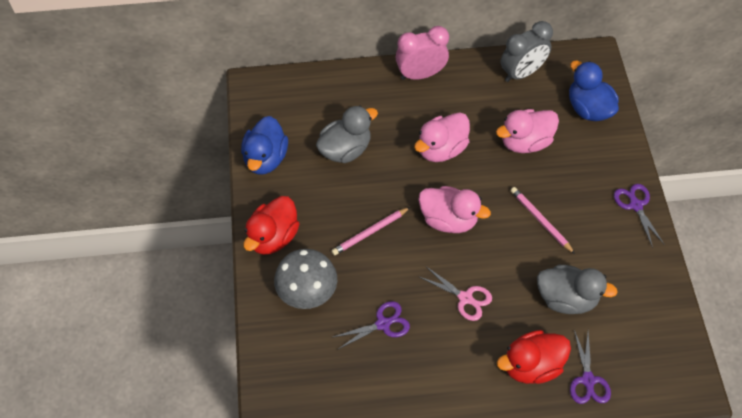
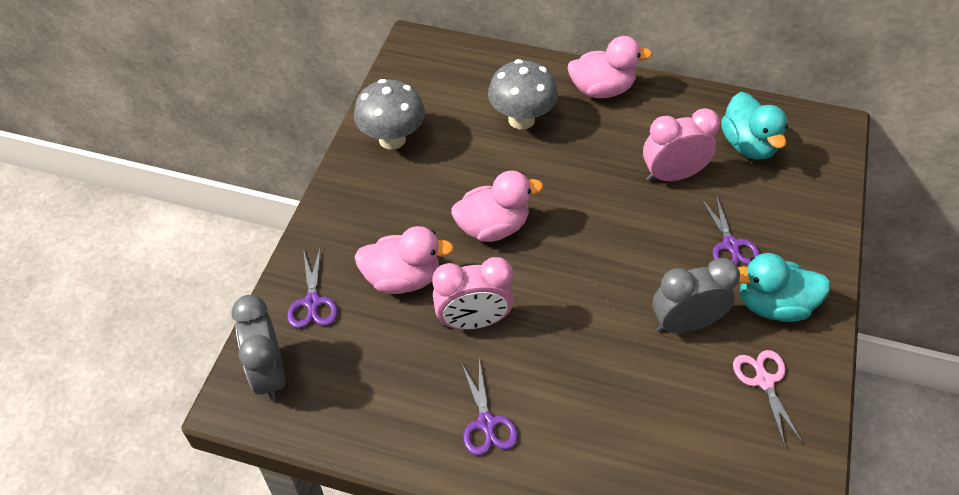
blue duck: 2 -> 0
grey clock: 1 -> 2
grey duck: 2 -> 0
grey mushroom: 1 -> 2
pink clock: 1 -> 2
pink pencil: 2 -> 0
red duck: 2 -> 0
turquoise duck: 0 -> 2

